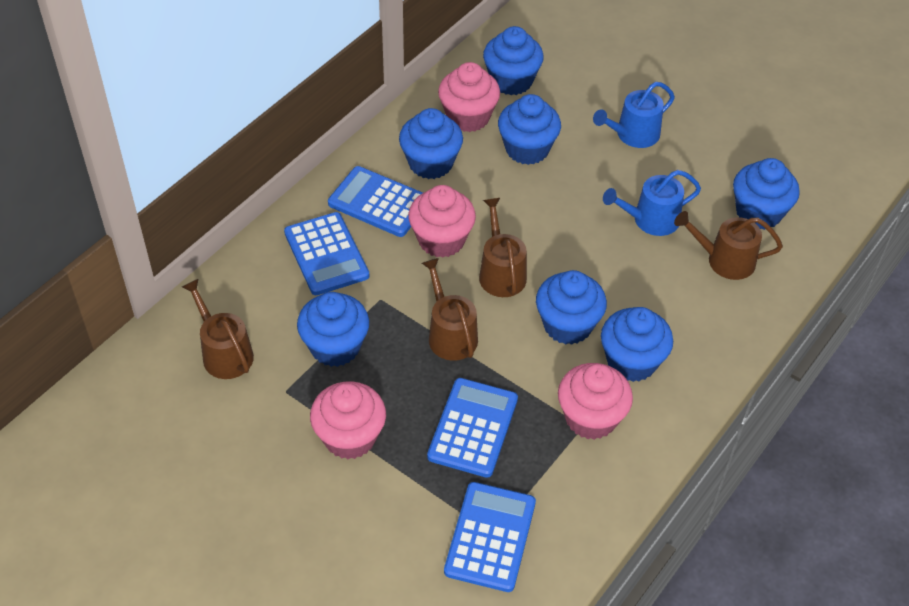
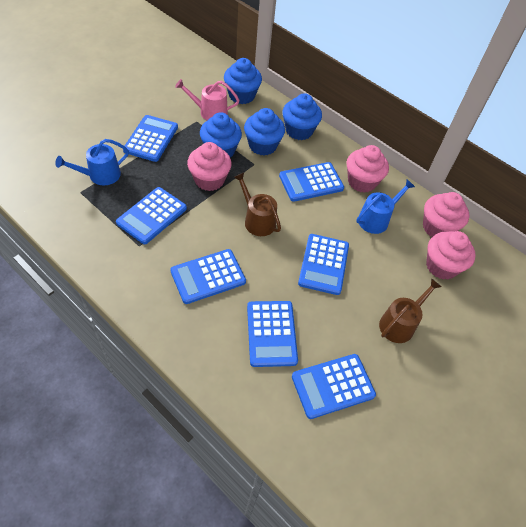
blue calculator: 4 -> 7
blue cupcake: 7 -> 4
brown watering can: 4 -> 2
pink watering can: 0 -> 1

